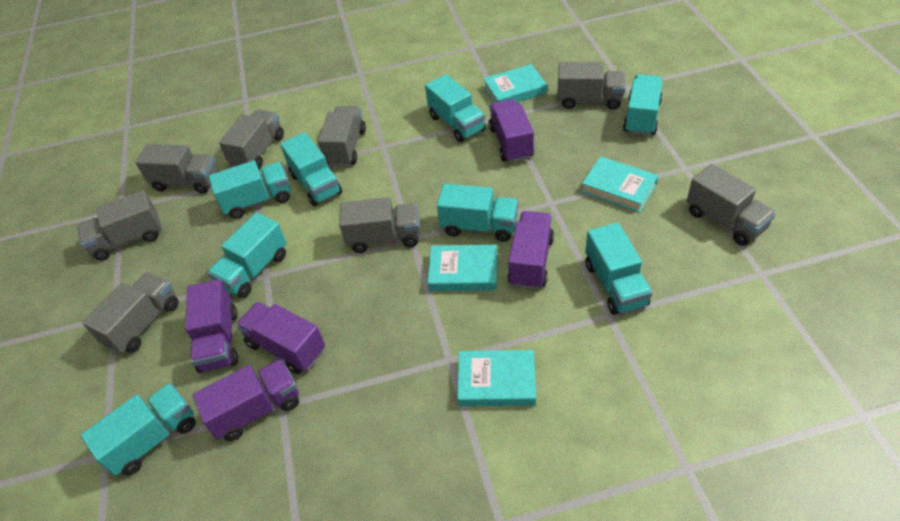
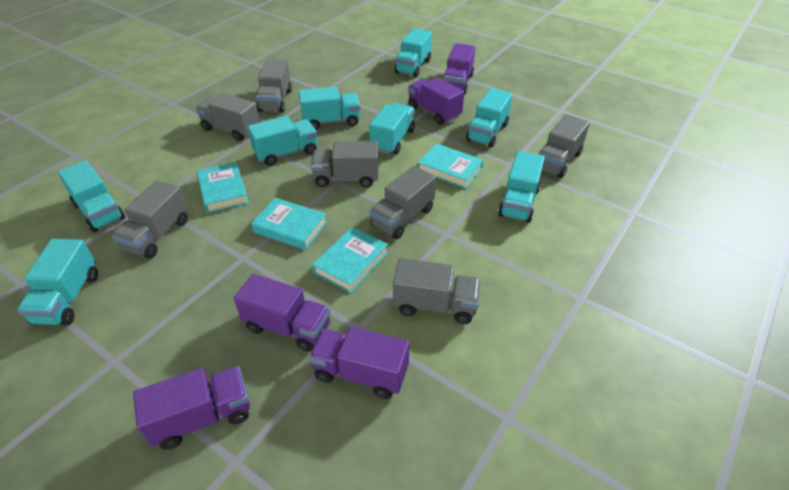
grey truck: 8 -> 7

